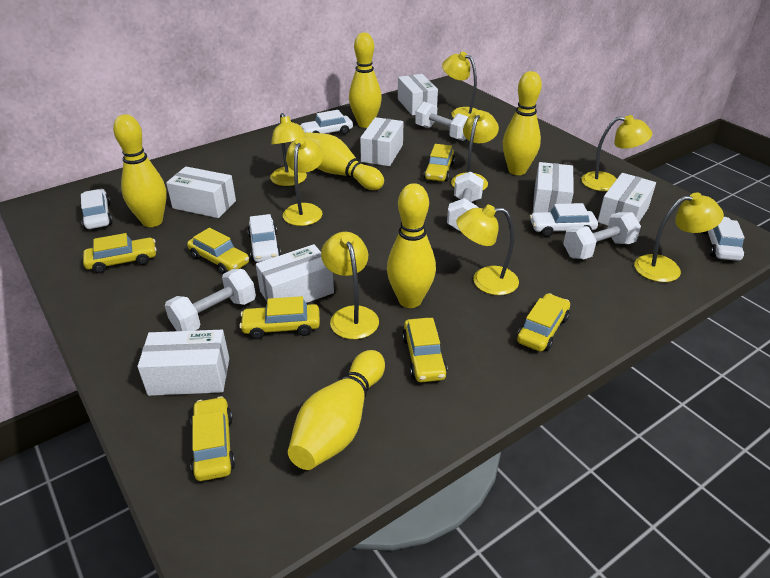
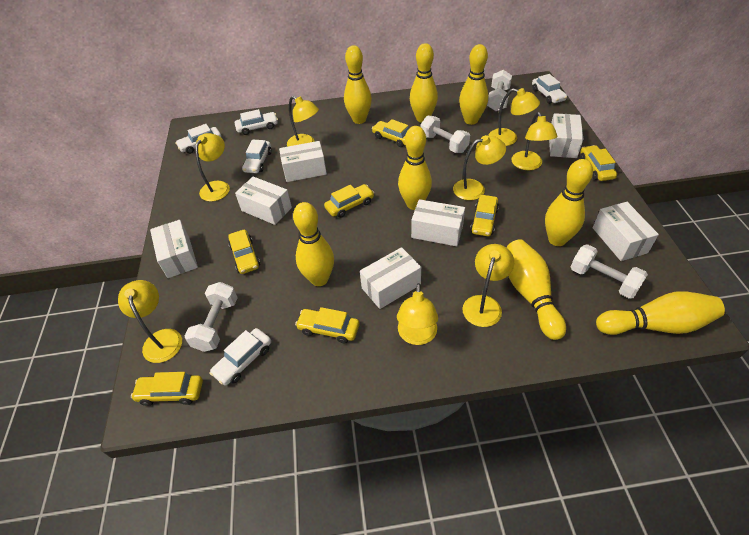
yellow bowling pin: 6 -> 8

